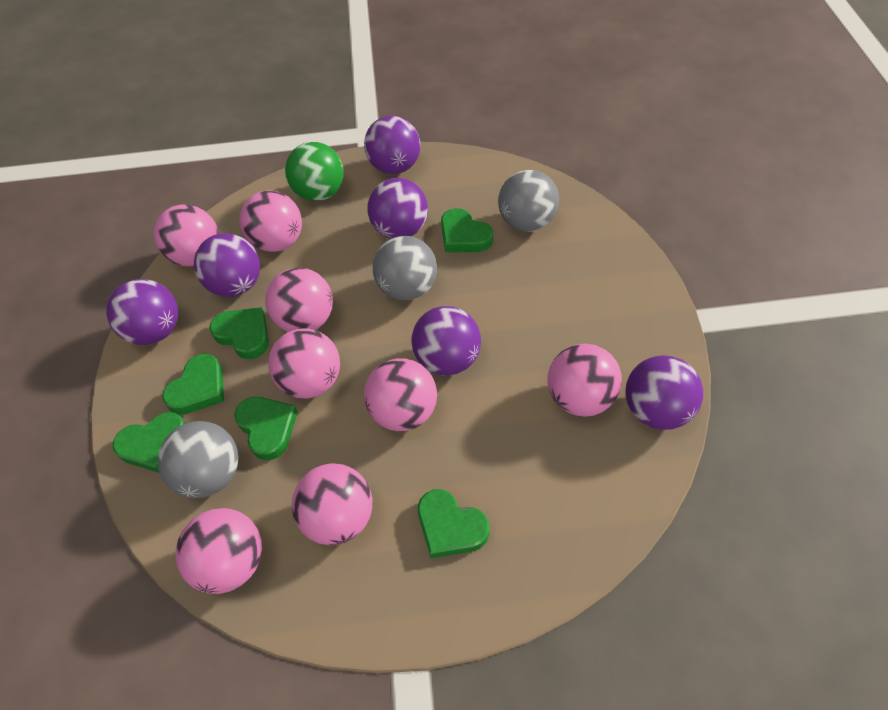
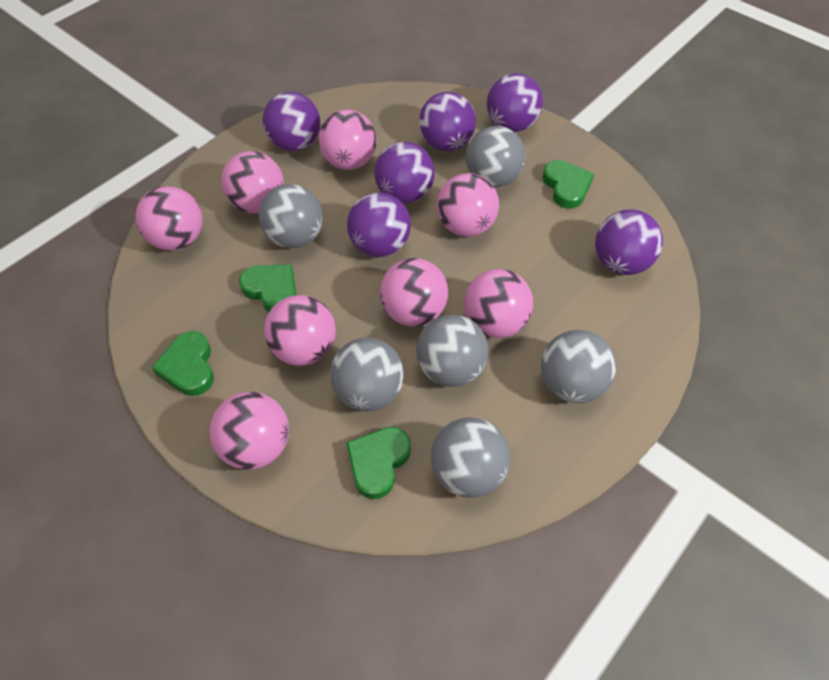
green ball: 1 -> 0
green heart: 6 -> 4
grey ball: 3 -> 6

